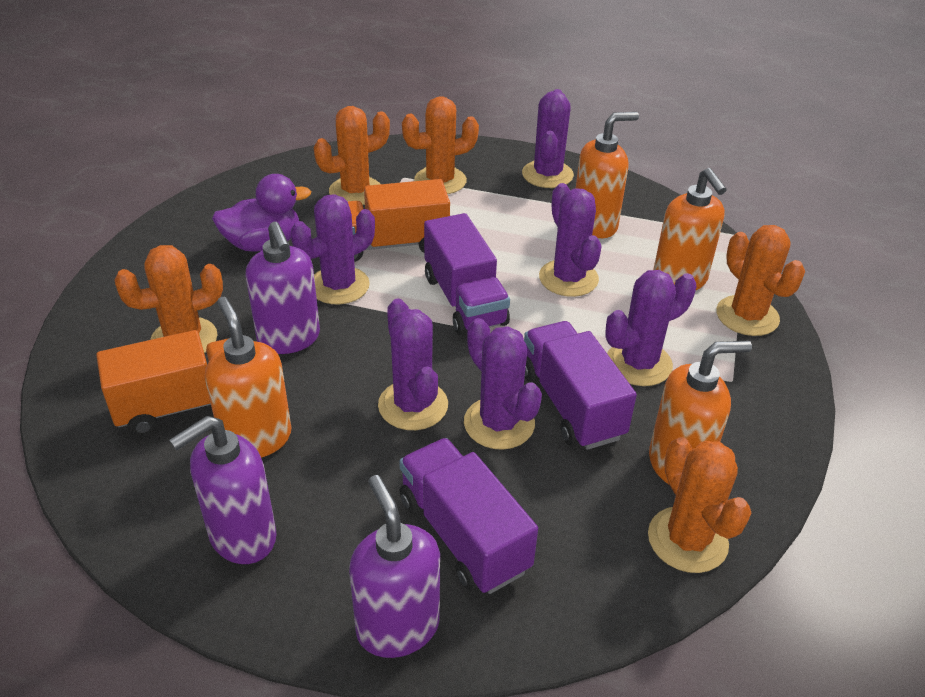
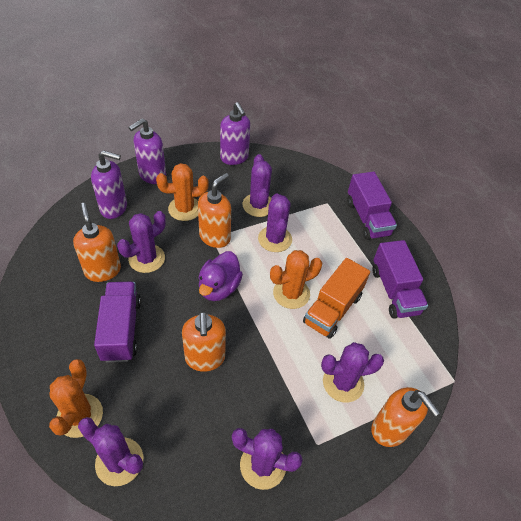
orange cactus: 5 -> 3
orange truck: 2 -> 1

